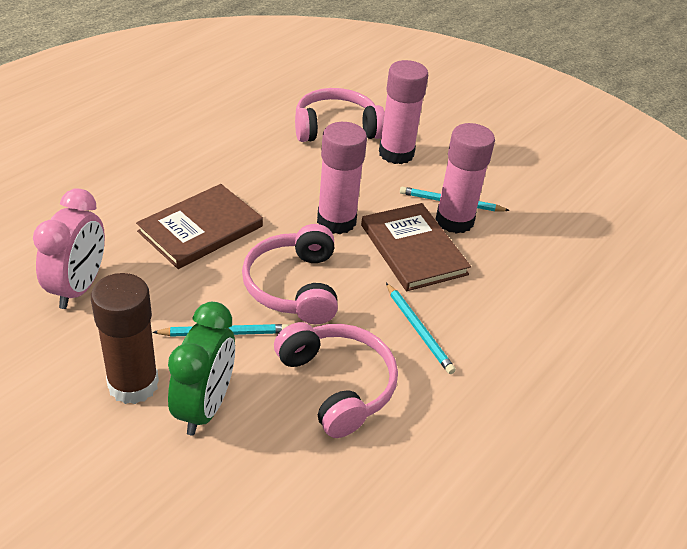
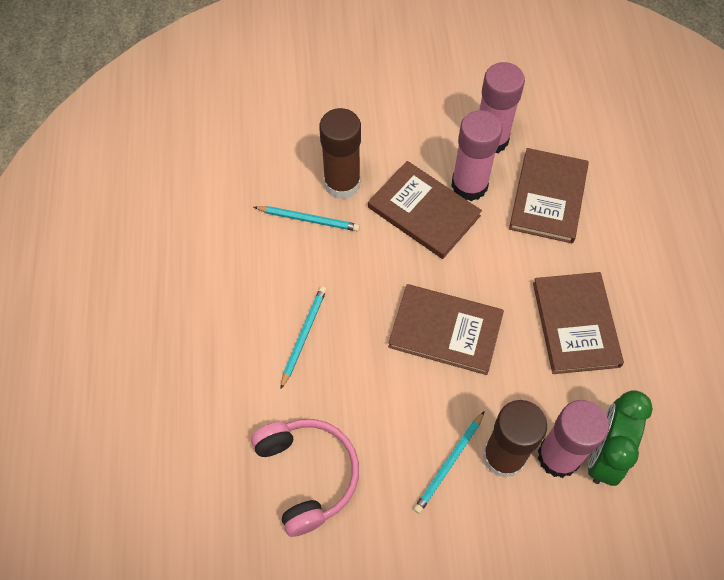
brown book: 2 -> 4
brown glue stick: 1 -> 2
pink clock: 1 -> 0
pink headphones: 3 -> 1

